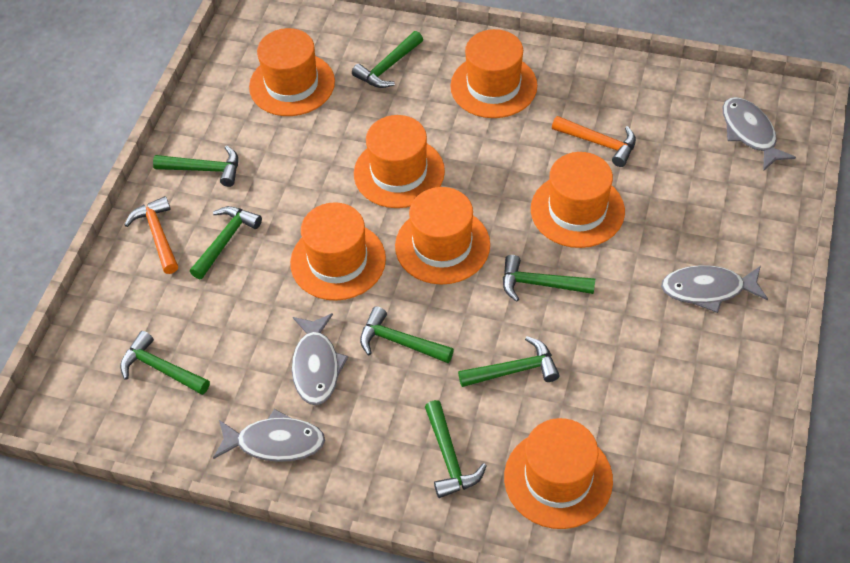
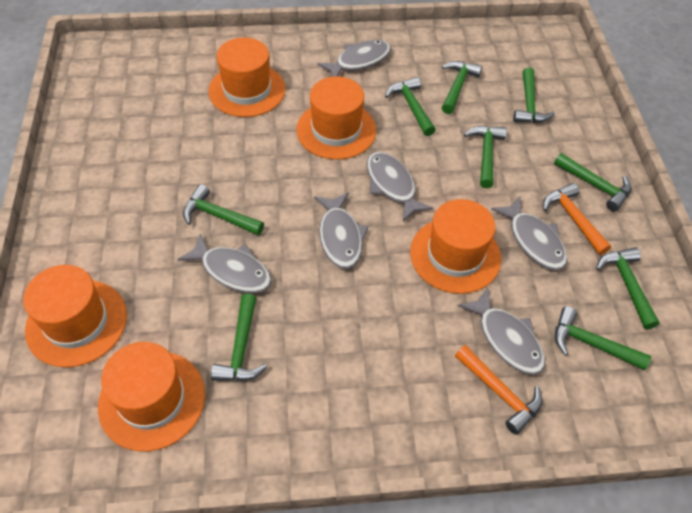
green hammer: 8 -> 9
grey fish: 4 -> 6
orange hat: 7 -> 5

